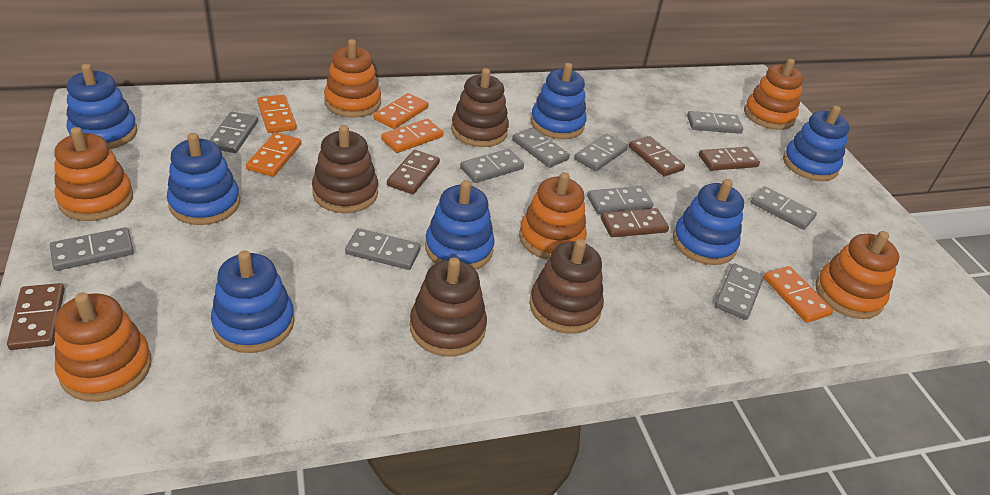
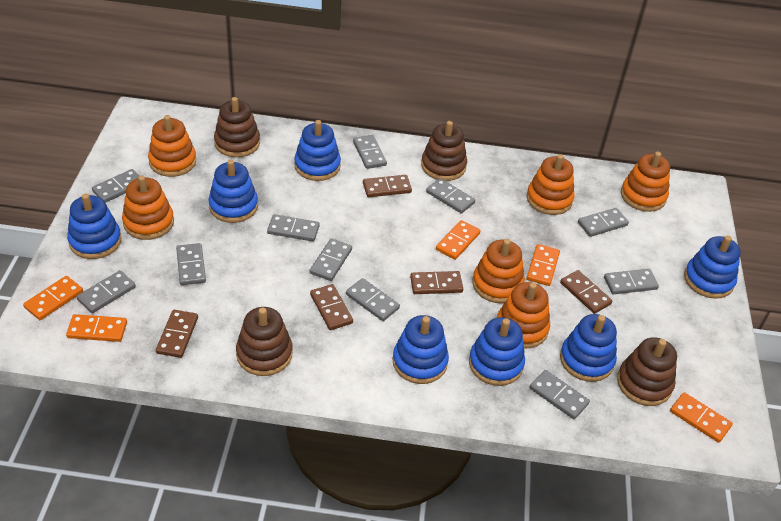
grey domino: 10 -> 11

